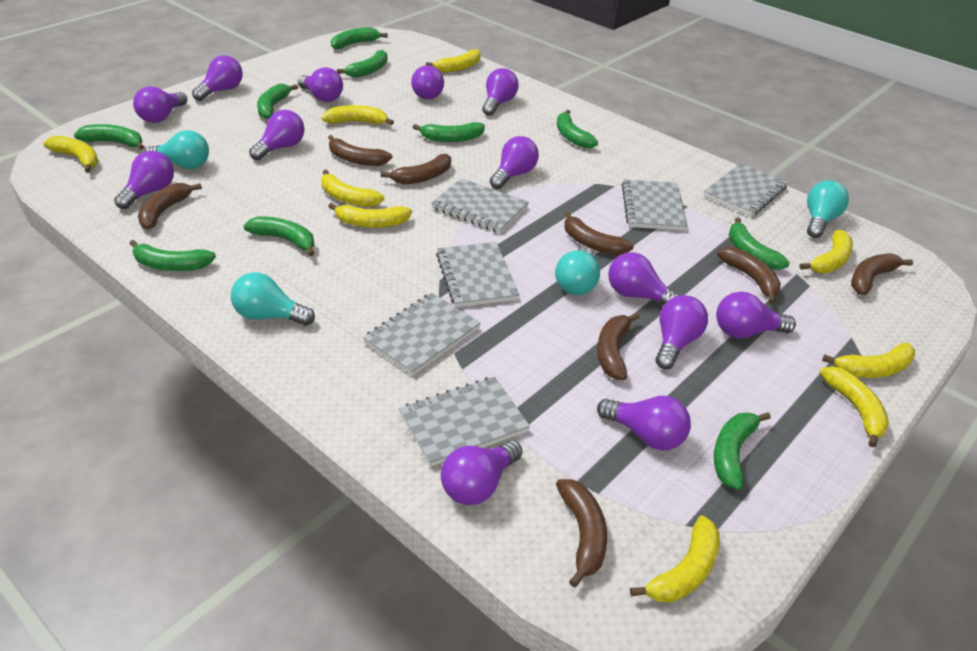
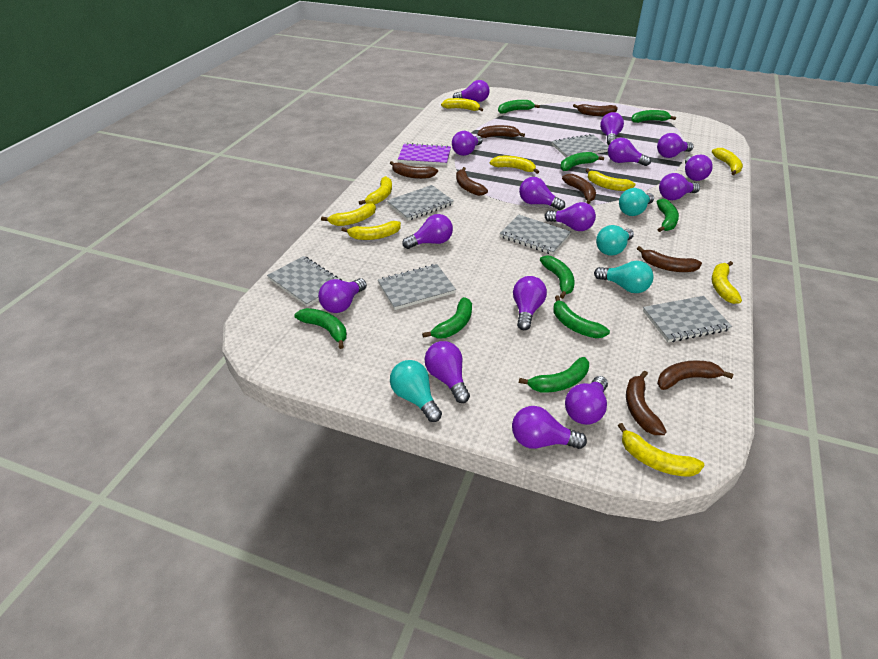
green banana: 10 -> 9
purple light bulb: 13 -> 15
purple notebook: 0 -> 1

